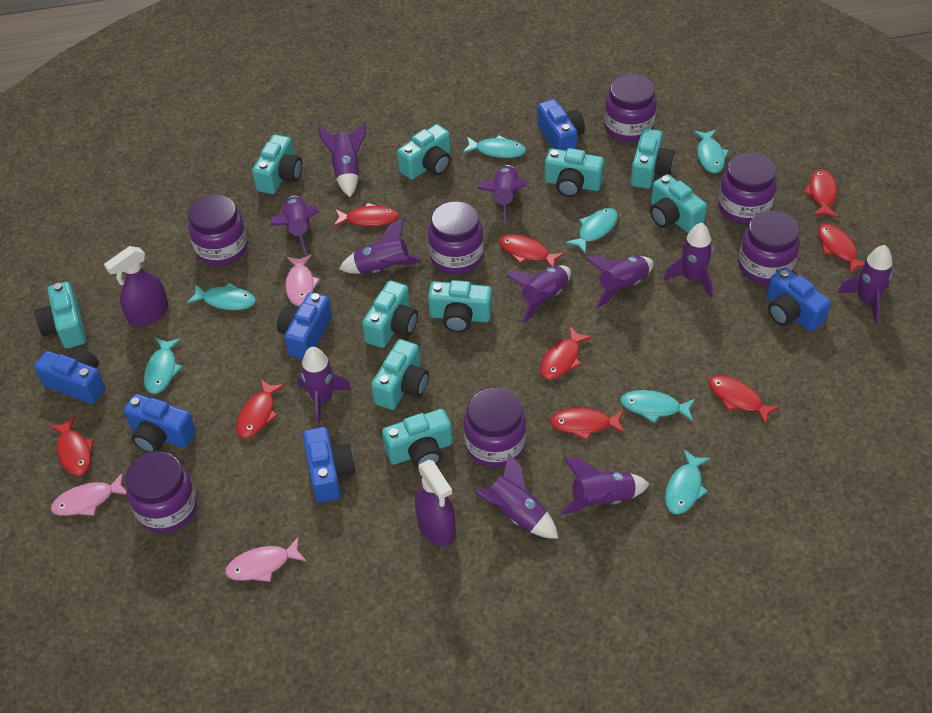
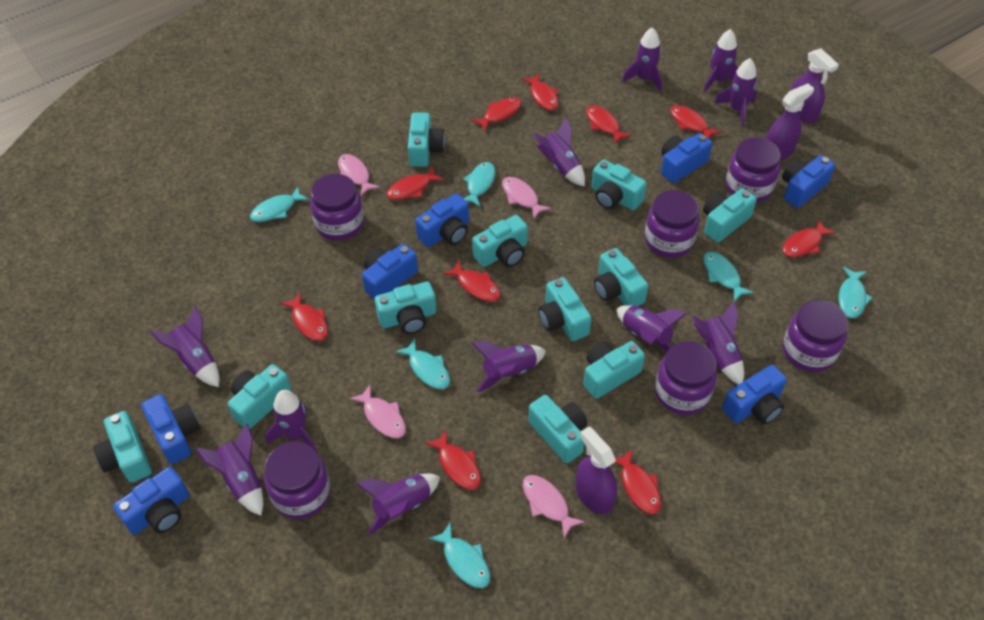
blue camera: 6 -> 7
pink fish: 3 -> 4
purple jar: 7 -> 6
purple spray bottle: 2 -> 3
red fish: 9 -> 10
turquoise camera: 10 -> 11
turquoise fish: 7 -> 6

